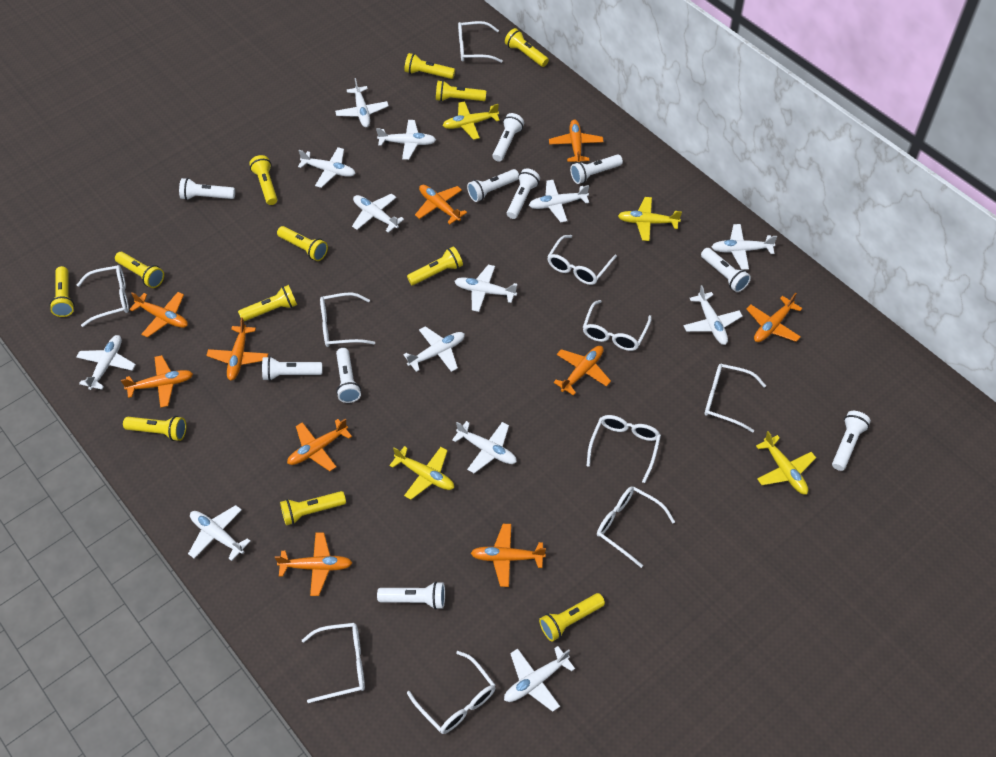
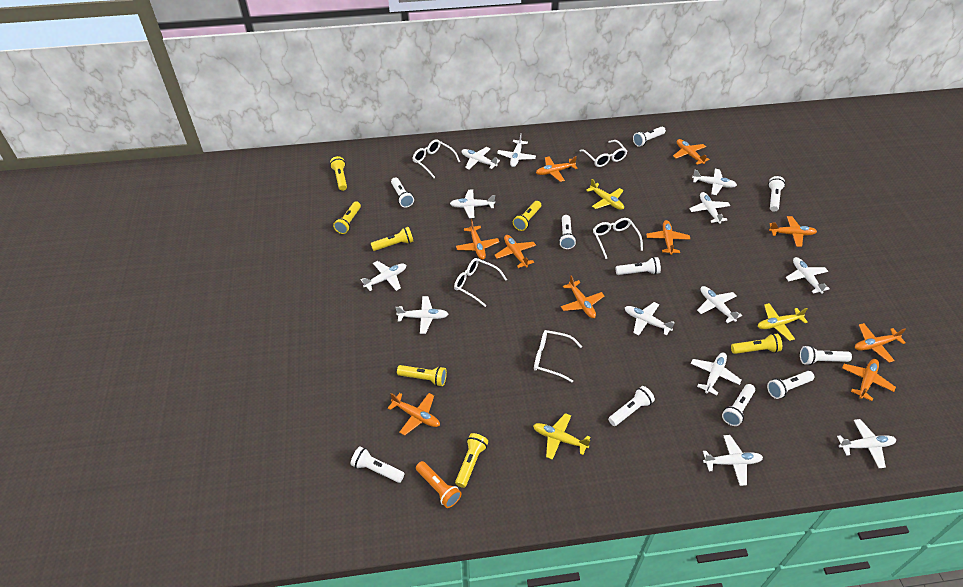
orange flashlight: 0 -> 1
white glasses: 10 -> 5
yellow flashlight: 12 -> 7
yellow plane: 4 -> 3

